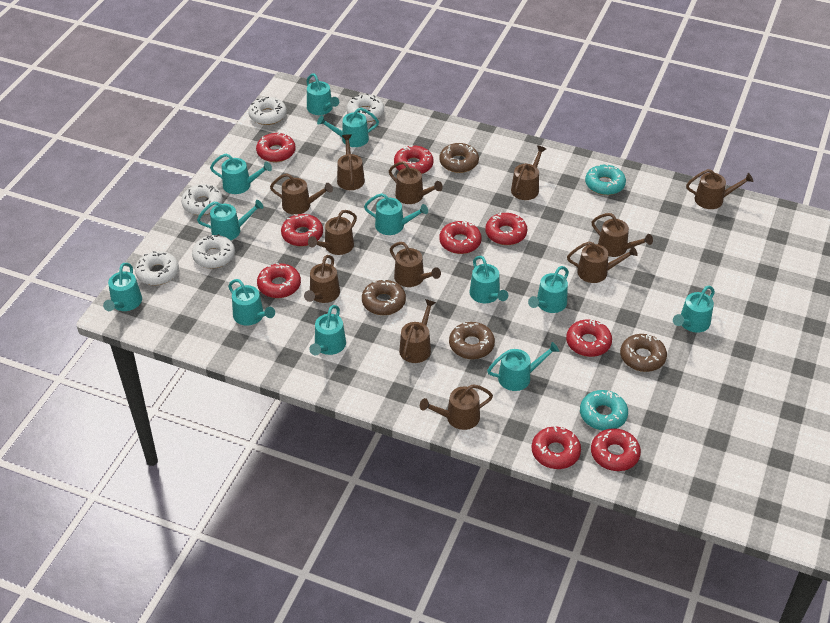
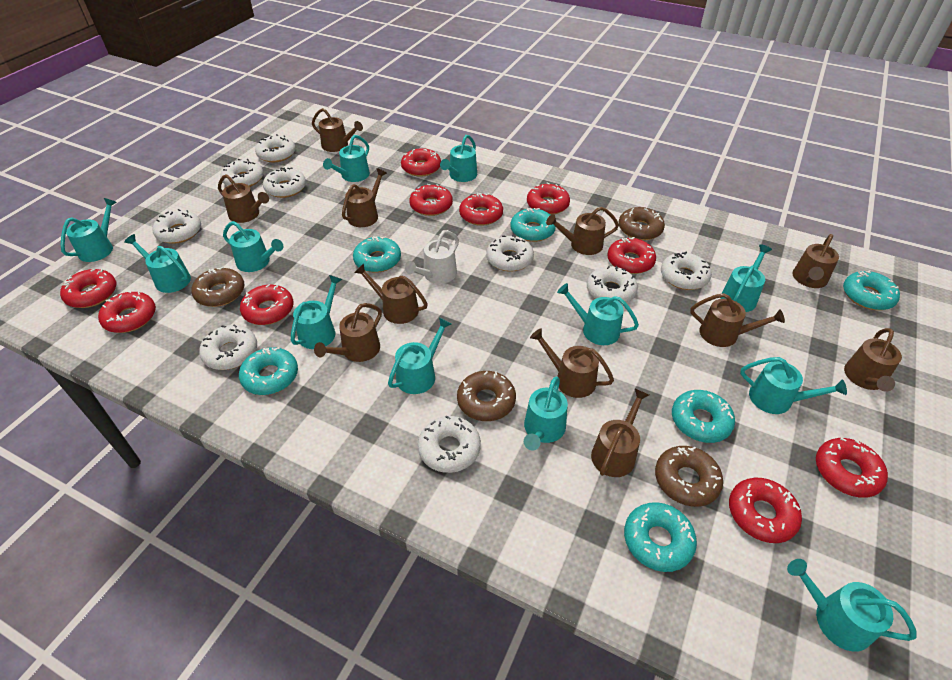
brown watering can: 12 -> 11
red donut: 9 -> 10
turquoise donut: 2 -> 6
white donut: 5 -> 9
white watering can: 0 -> 1

